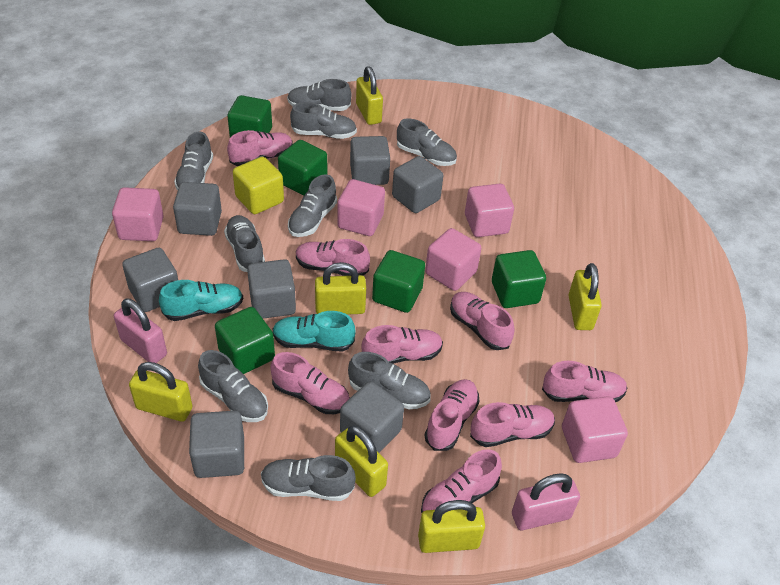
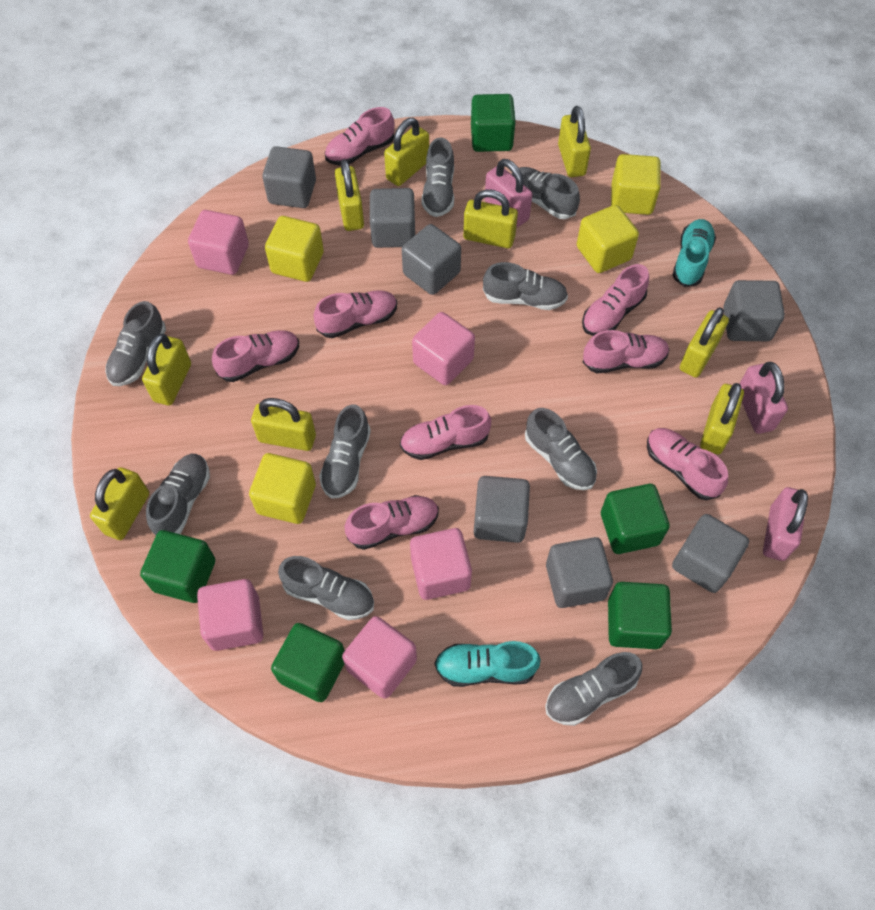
pink padlock: 2 -> 3
pink shoe: 9 -> 8
yellow cube: 1 -> 4
yellow padlock: 6 -> 9

